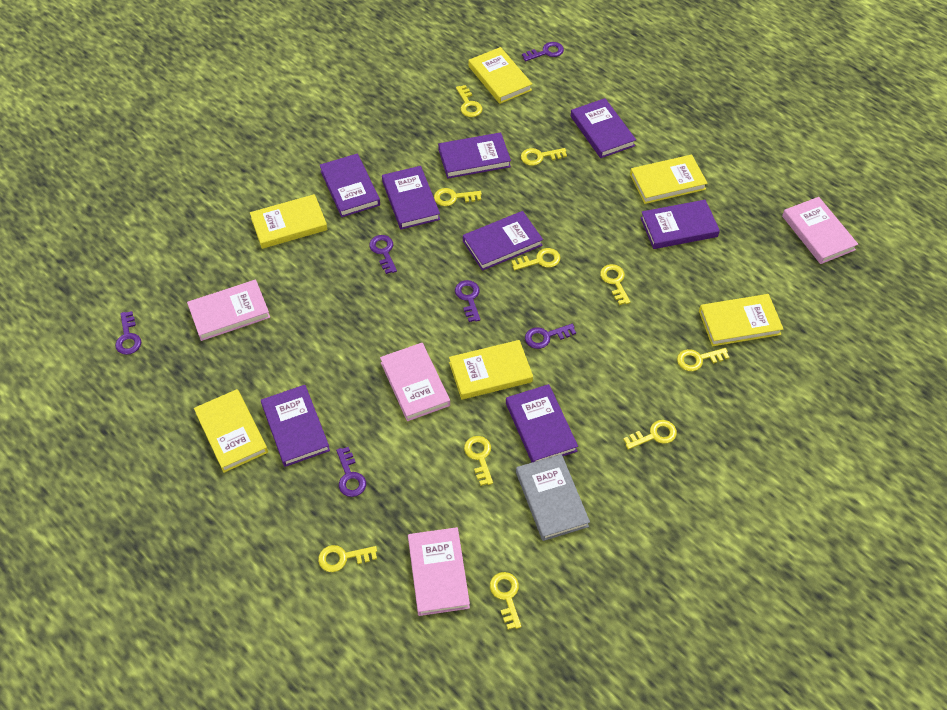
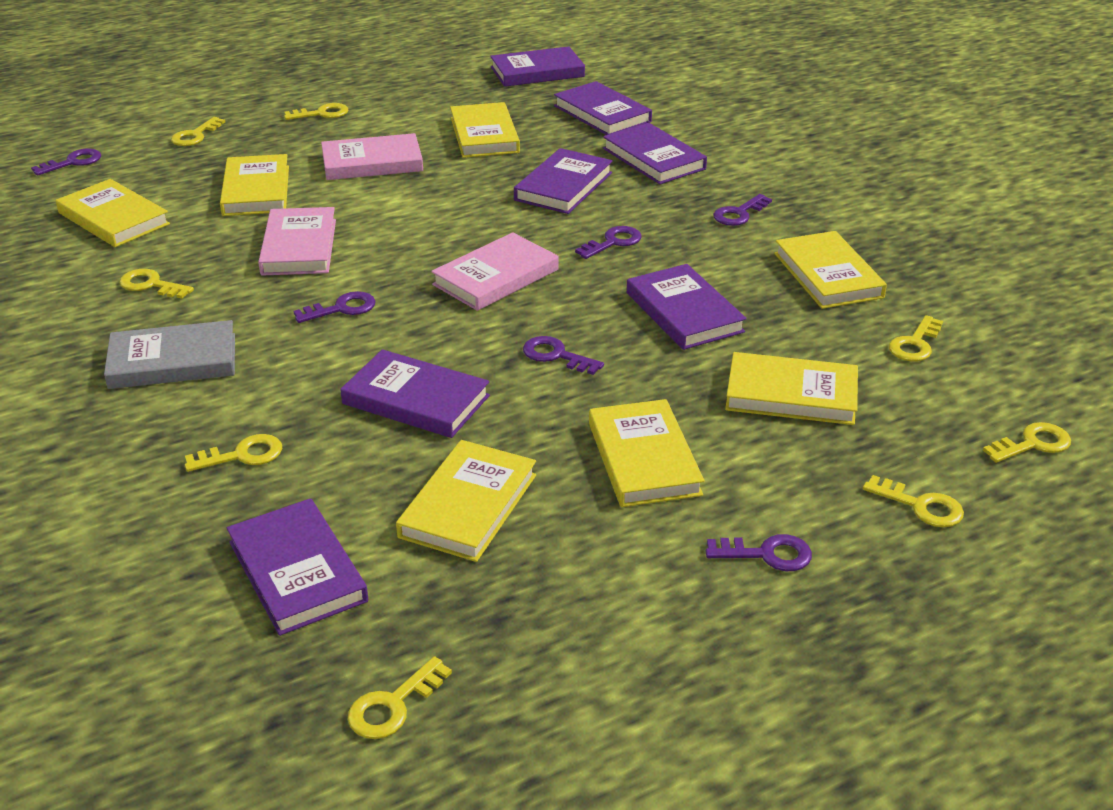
pink book: 4 -> 3
purple book: 8 -> 7
yellow book: 6 -> 7
yellow key: 10 -> 8

